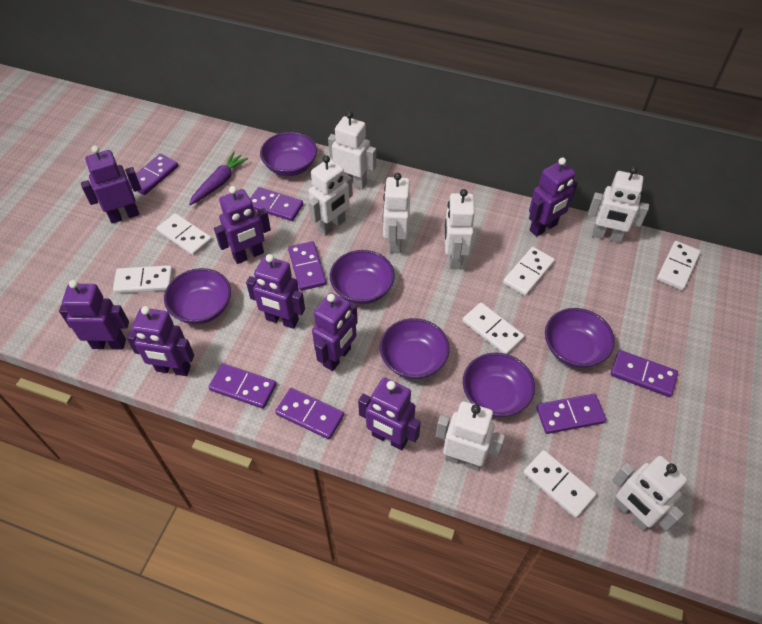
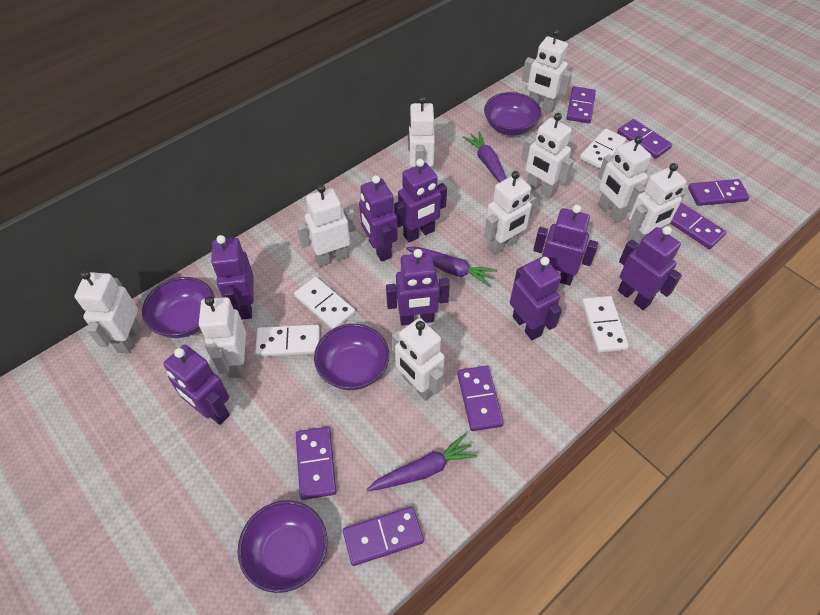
purple bowl: 6 -> 4
purple carrot: 1 -> 3
white domino: 6 -> 4
white robot: 7 -> 10

